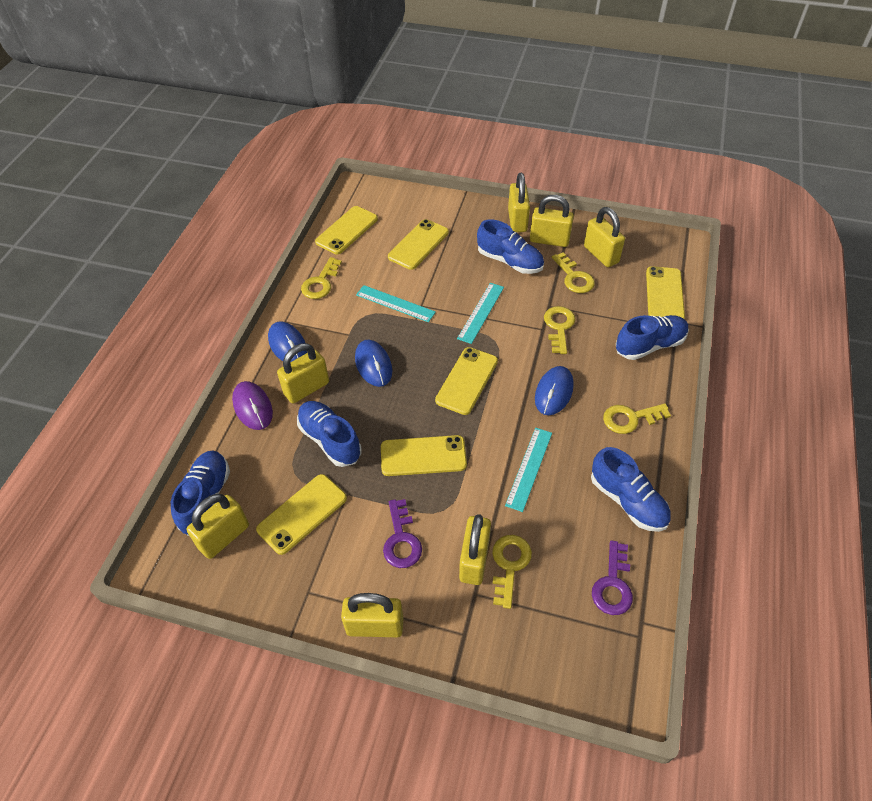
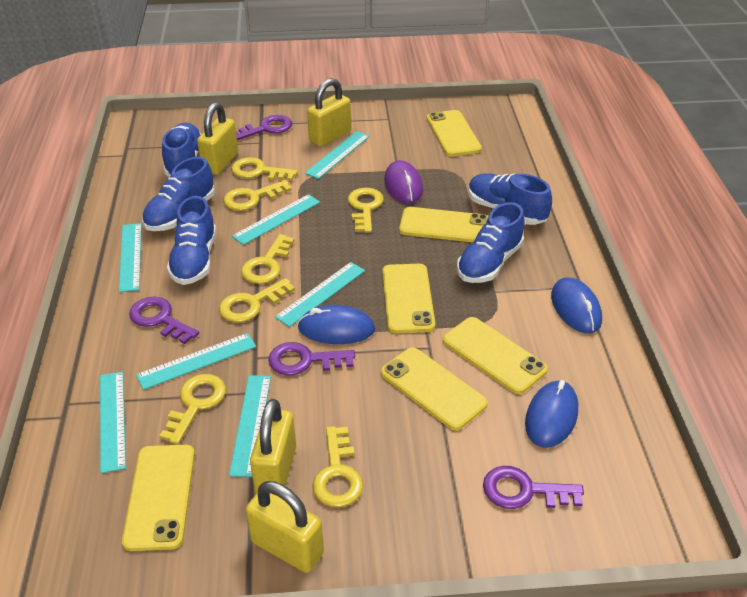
purple key: 2 -> 4
turquoise ruler: 3 -> 7
yellow key: 5 -> 7
yellow padlock: 7 -> 4

